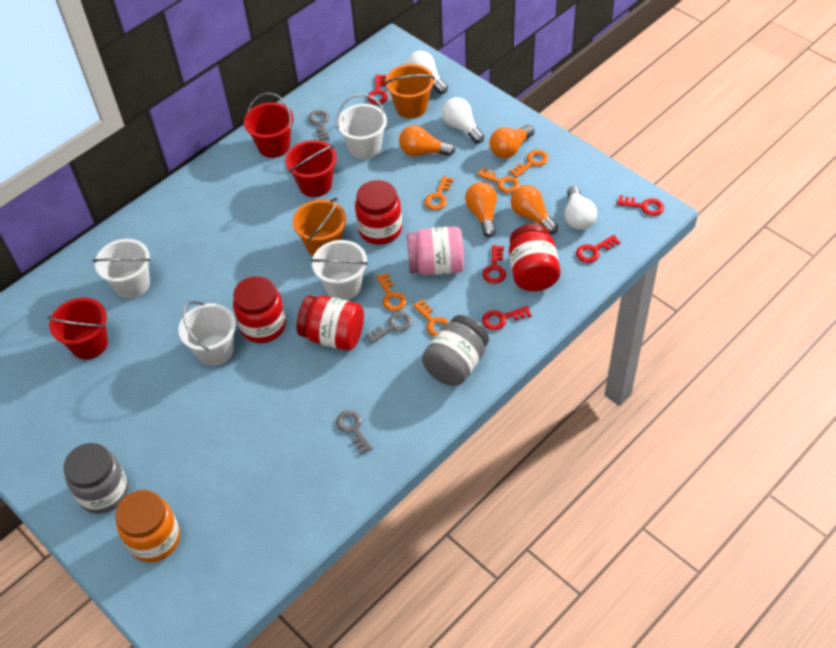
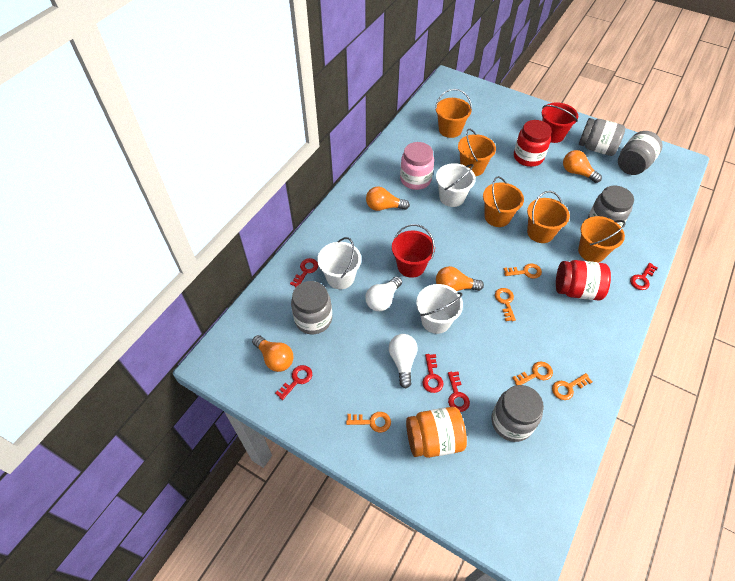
grey jar: 2 -> 5
grey key: 3 -> 0
orange bucket: 2 -> 5
red bucket: 3 -> 2
red jar: 4 -> 2
white bucket: 4 -> 3
white light bulb: 3 -> 2

